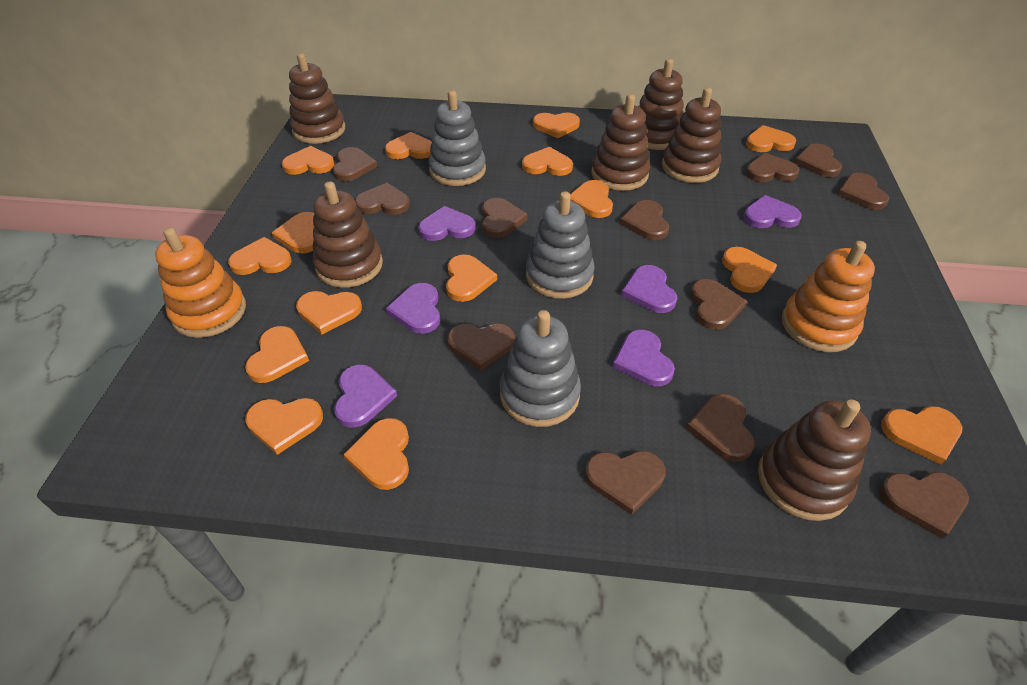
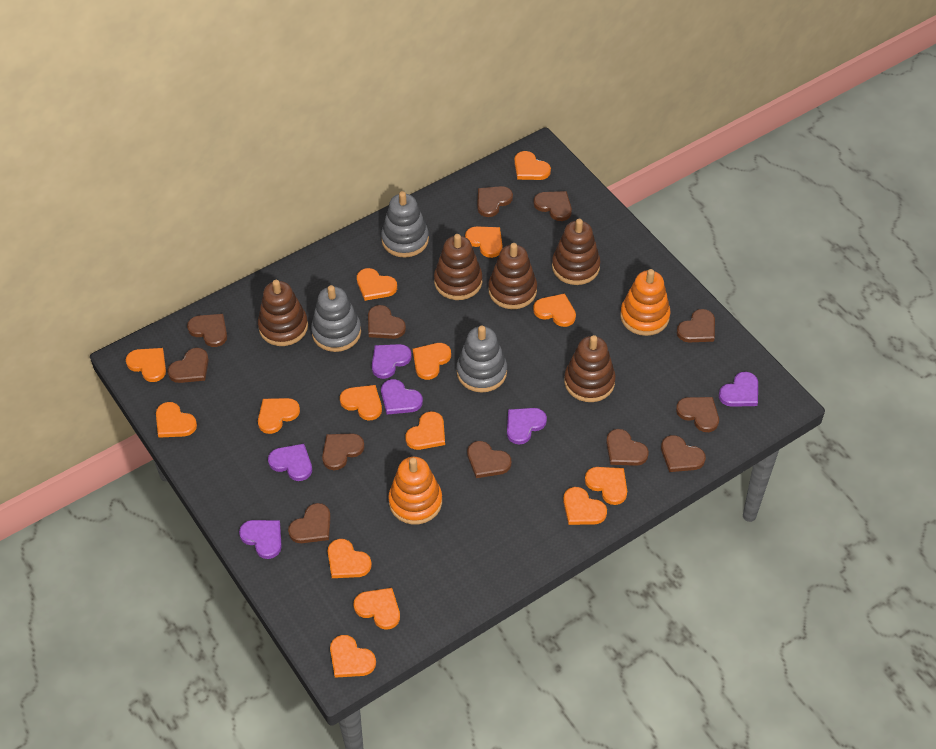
brown stacking toy: 6 -> 5

